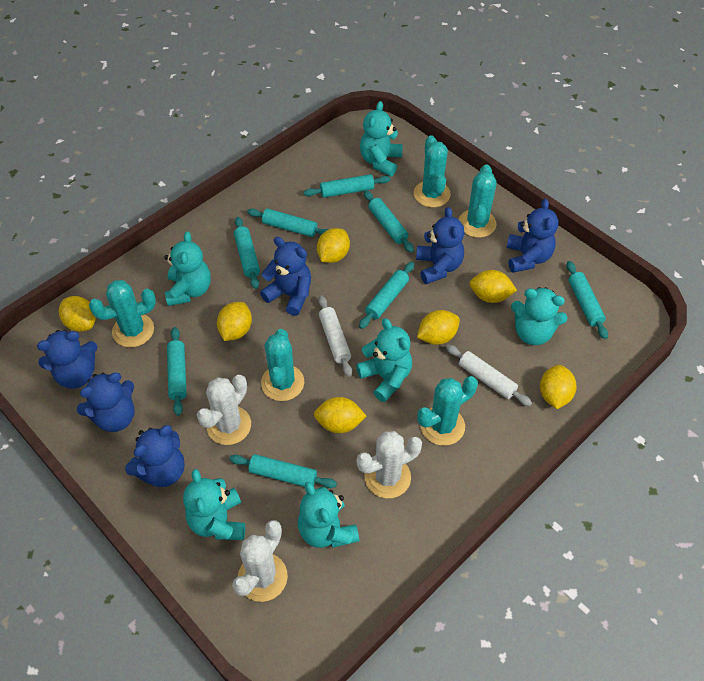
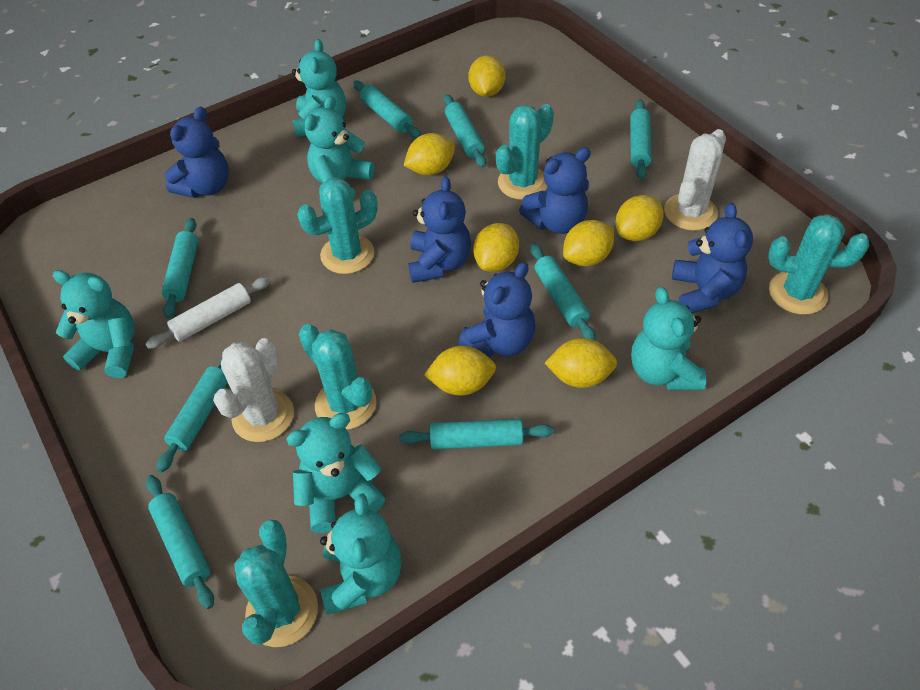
blue teddy bear: 6 -> 5
white cactus: 3 -> 2
white rolling pin: 2 -> 1

